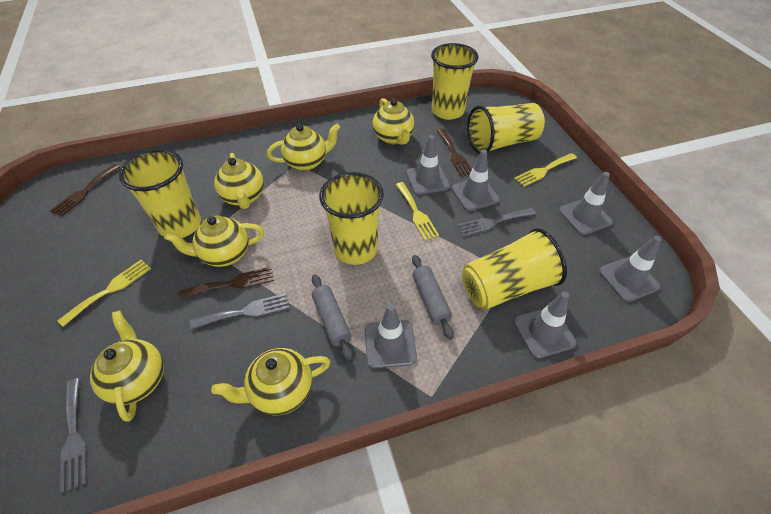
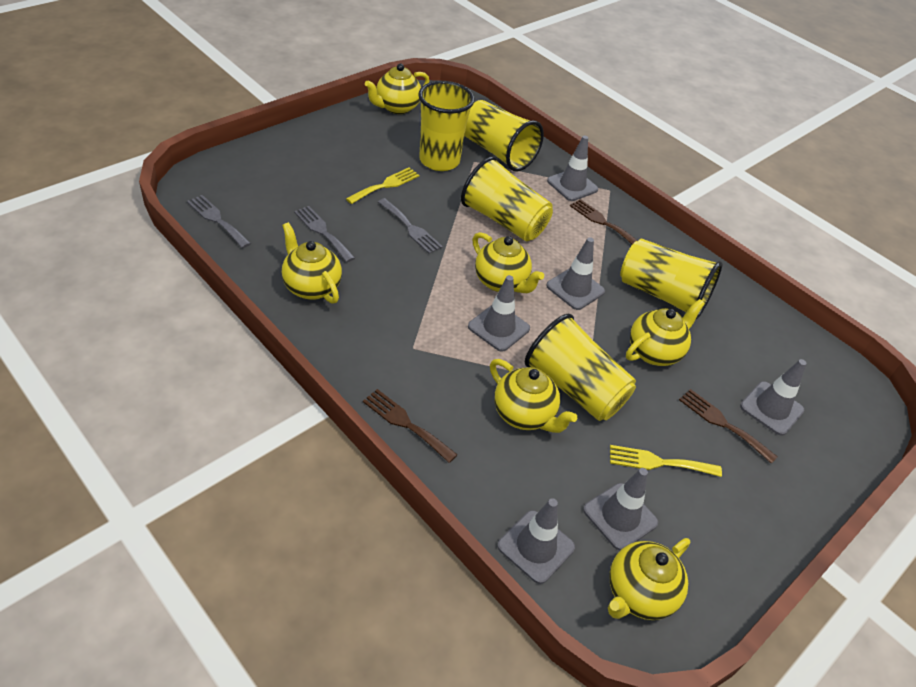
grey rolling pin: 2 -> 0
yellow fork: 3 -> 2

